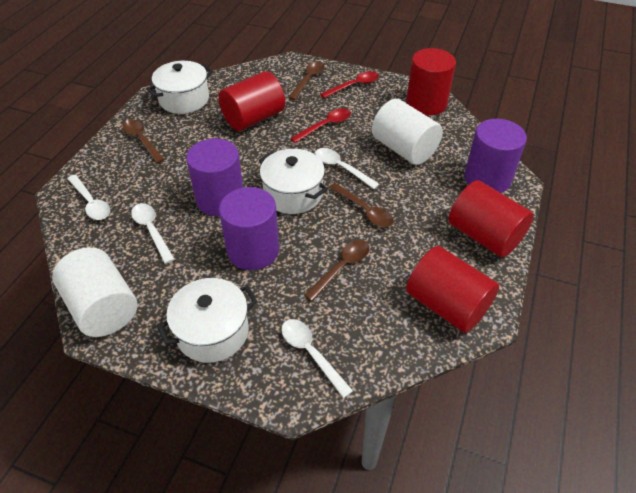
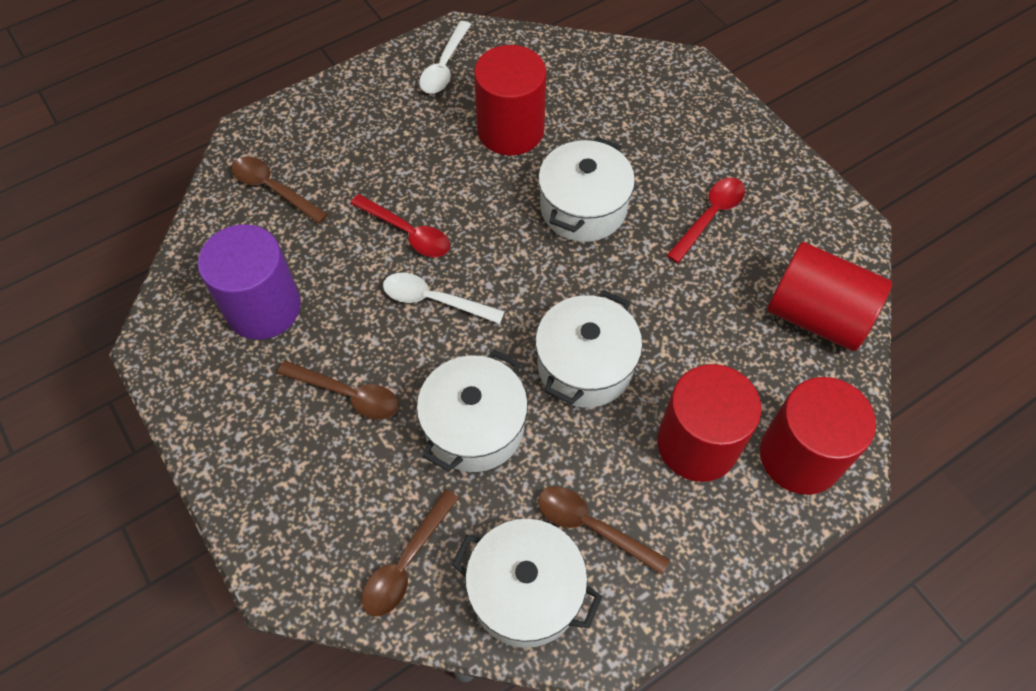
purple cylinder: 3 -> 1
white cylinder: 2 -> 0
white pot: 3 -> 4
white spoon: 4 -> 2

